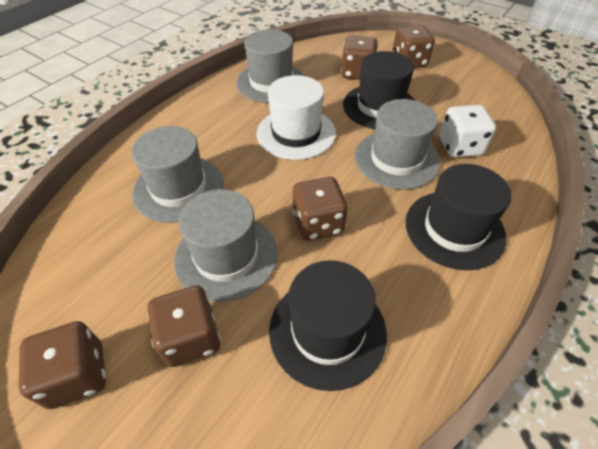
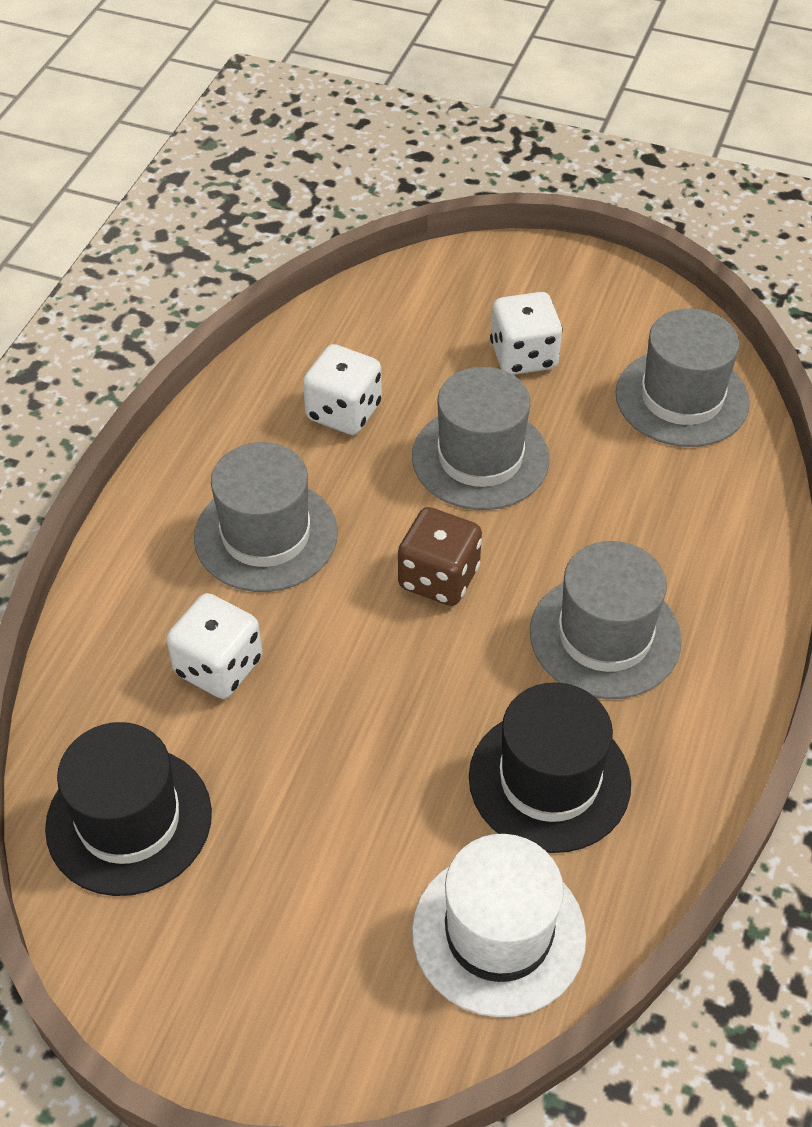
black hat: 3 -> 2
brown dice: 5 -> 1
white dice: 1 -> 3

